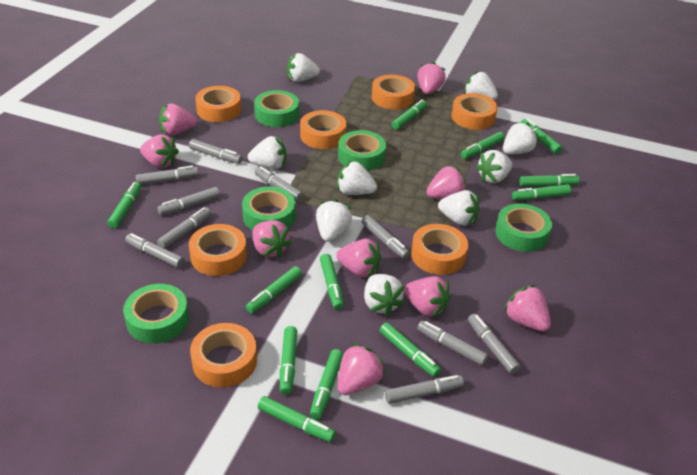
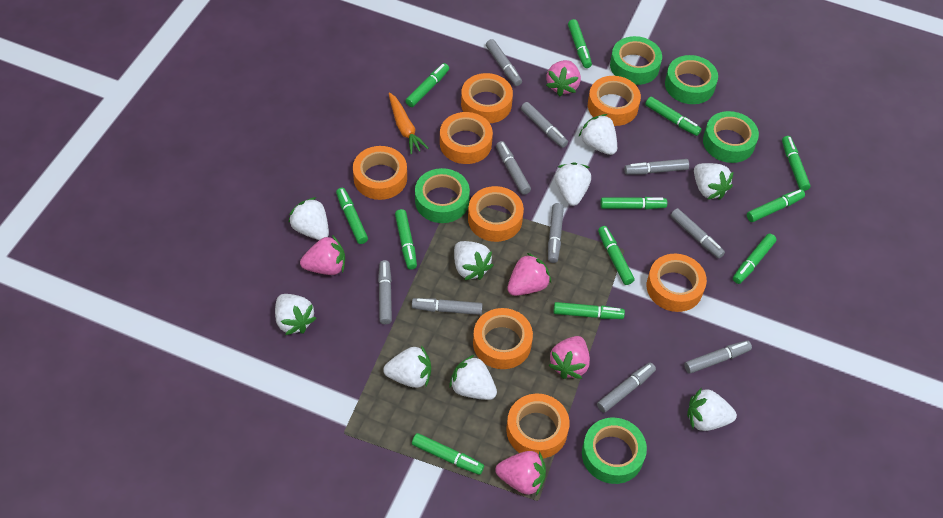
orange carrot: 0 -> 1
orange tape: 7 -> 8
pink strawberry: 9 -> 5

